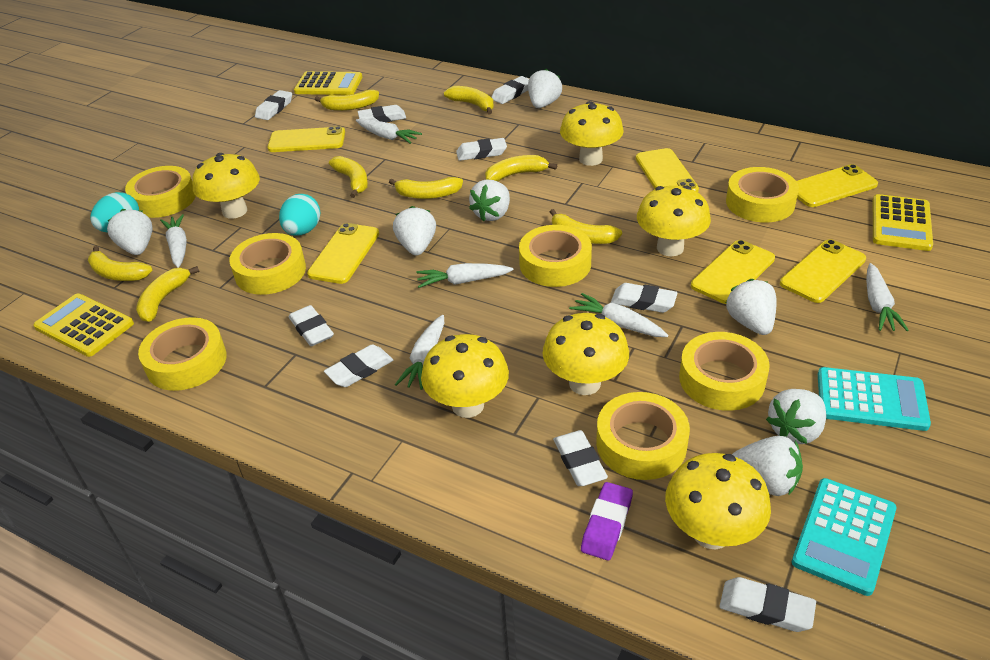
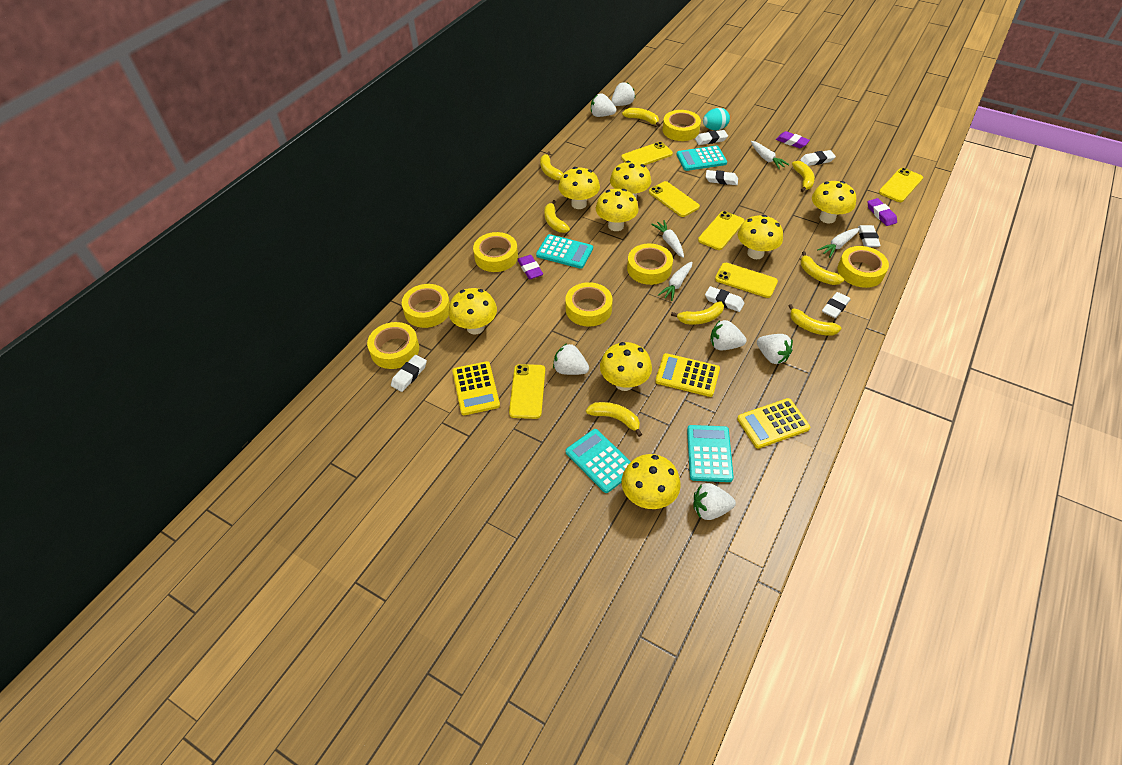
purple eraser: 1 -> 3
turquoise calculator: 2 -> 4
turquoise egg: 2 -> 1
white carrot: 6 -> 4
white eraser: 9 -> 7
white strawberry: 7 -> 6
yellow mushroom: 6 -> 8

